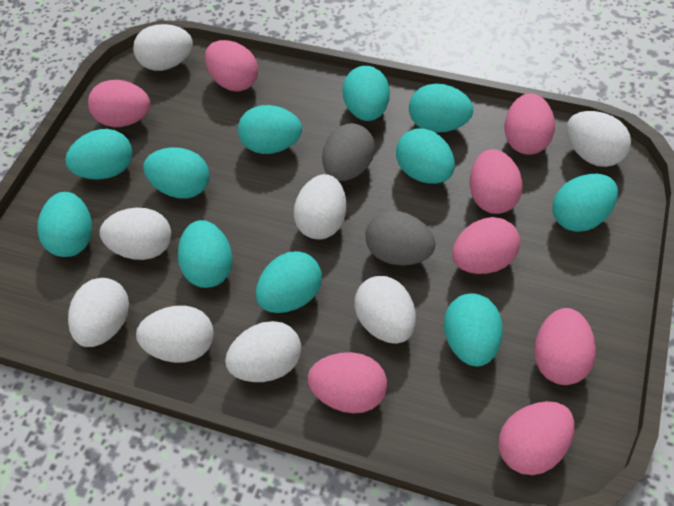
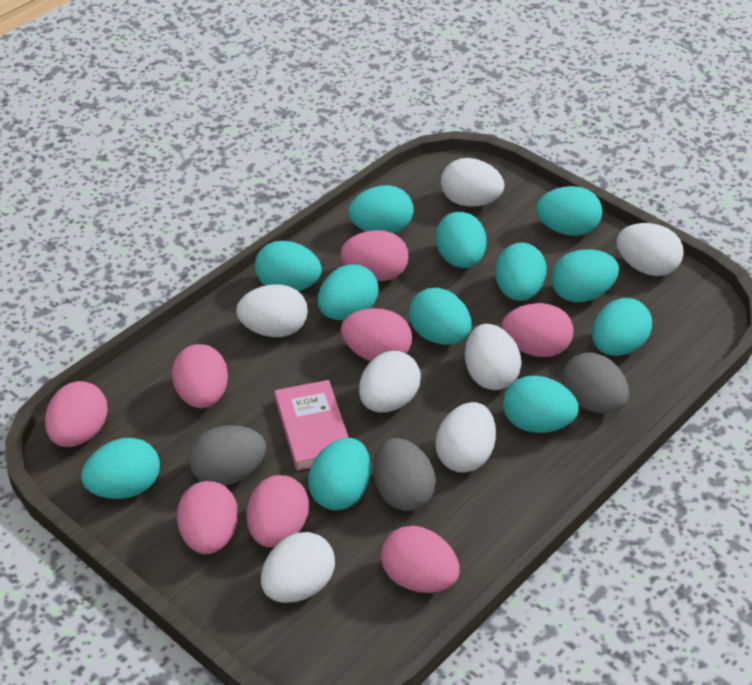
grey egg: 2 -> 3
pink book: 0 -> 1
turquoise egg: 11 -> 12
white egg: 8 -> 7

